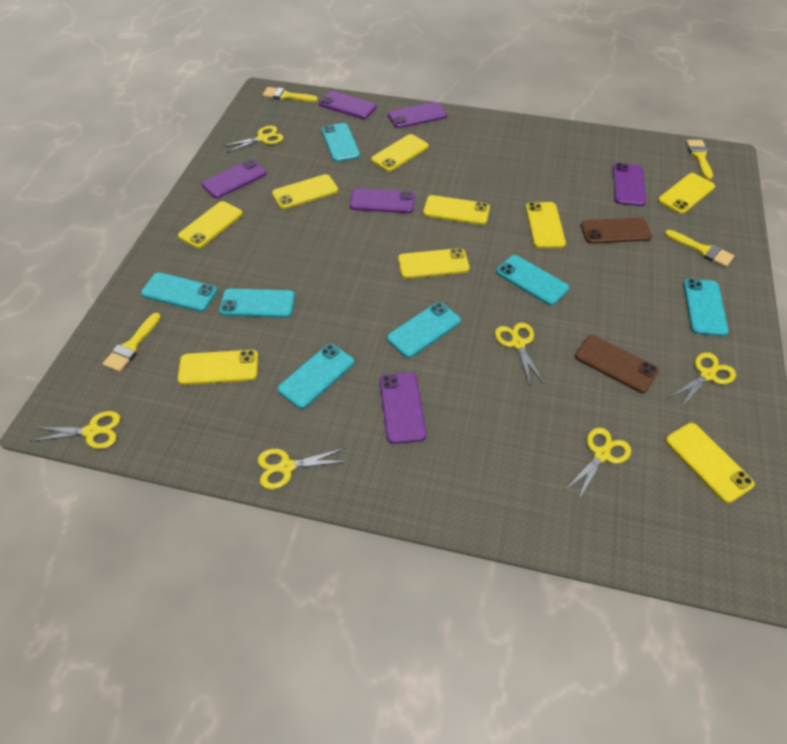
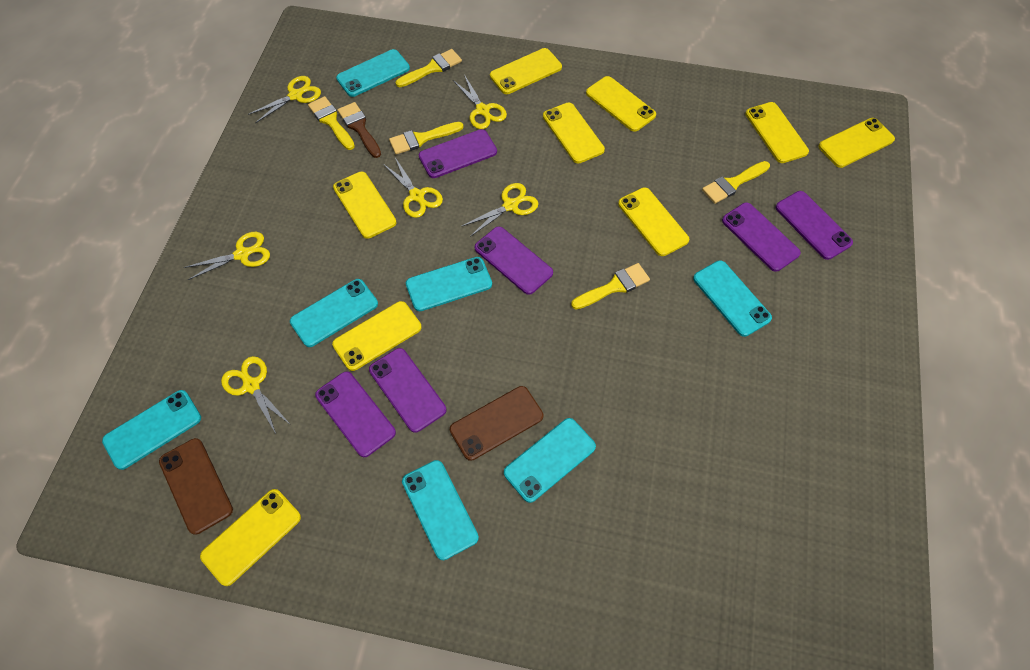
brown brush: 0 -> 1
yellow brush: 4 -> 5

